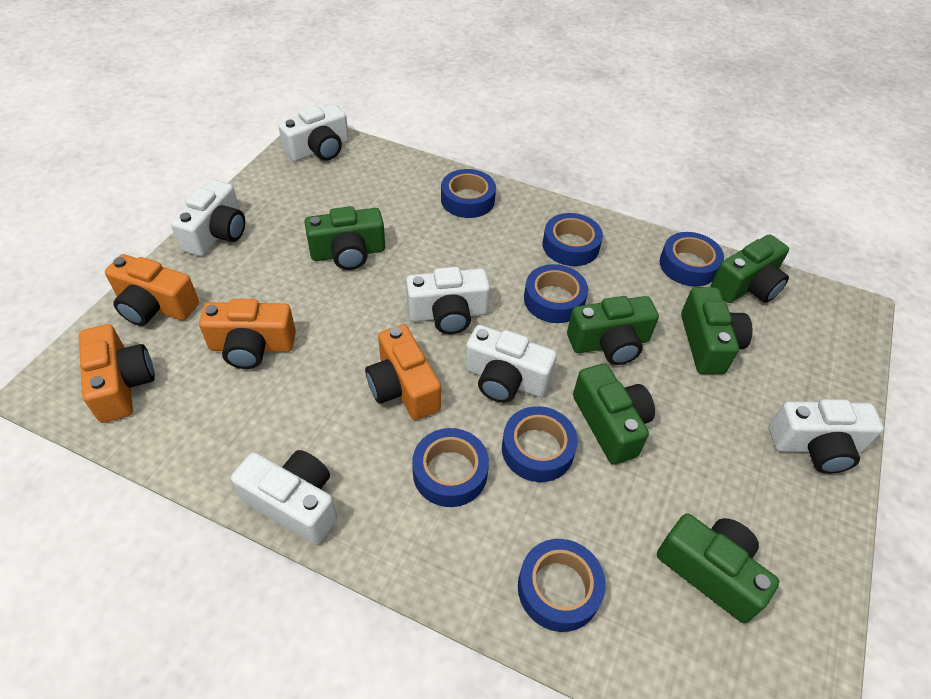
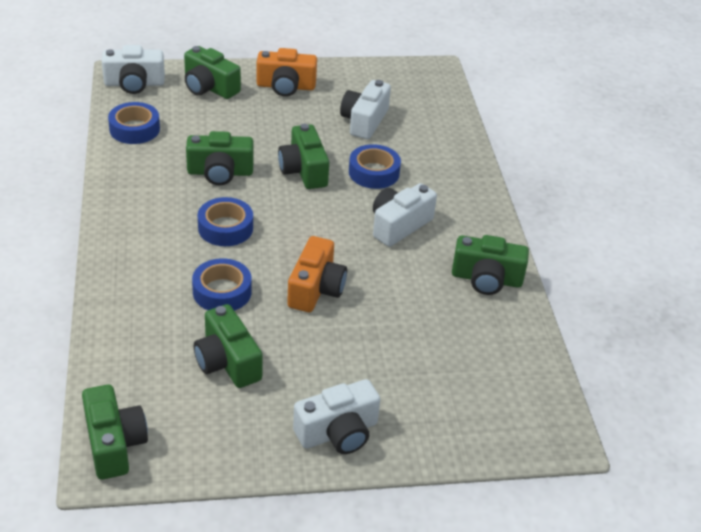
blue tape: 7 -> 4
orange camera: 4 -> 2
white camera: 6 -> 4

